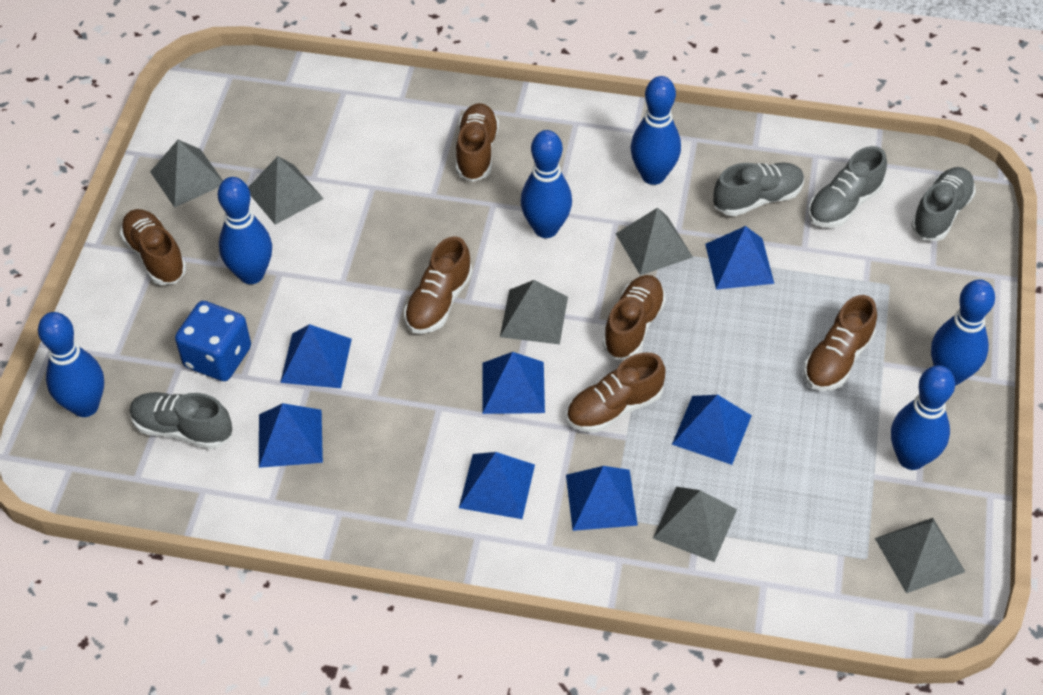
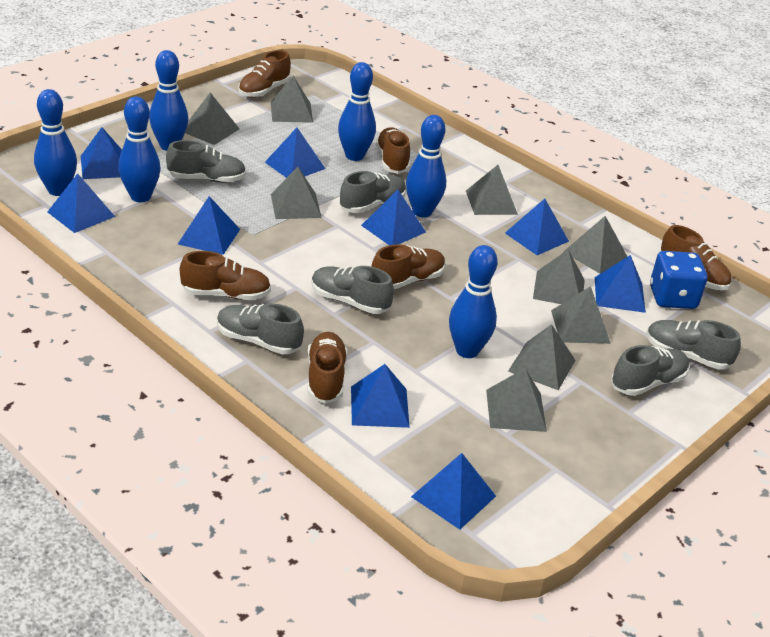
blue pyramid: 7 -> 9
grey pyramid: 6 -> 9
grey shoe: 4 -> 6

